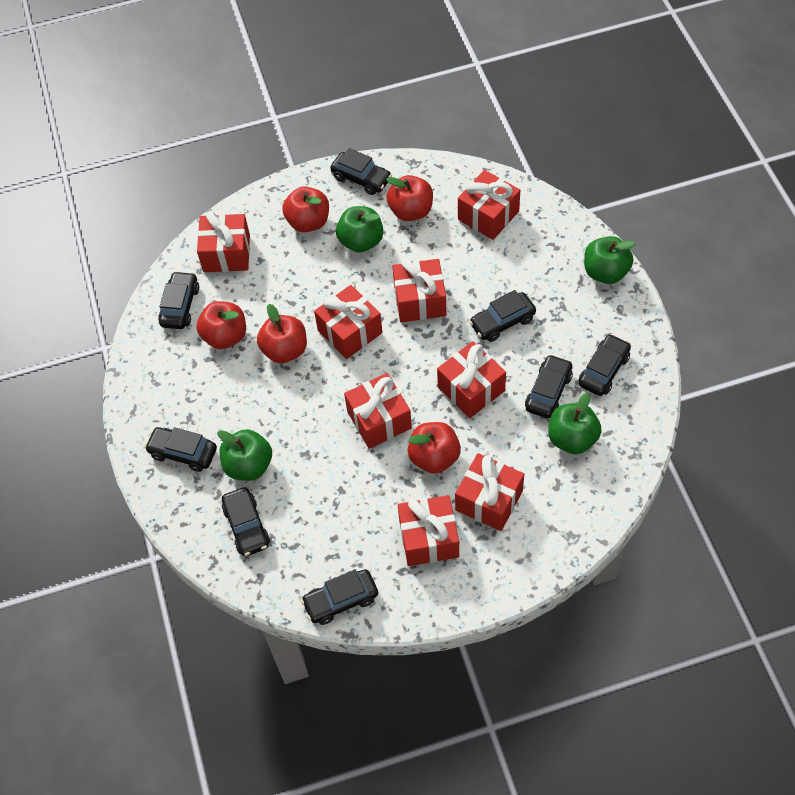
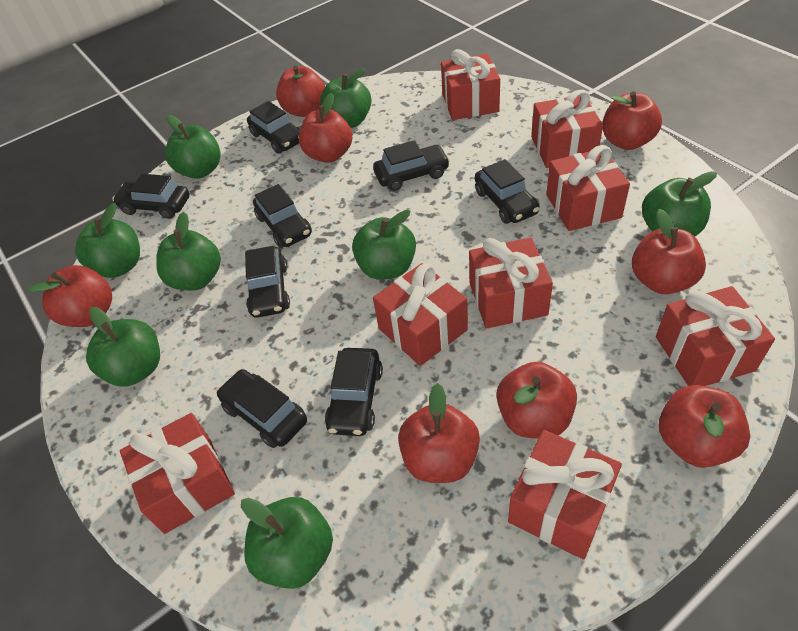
green apple: 4 -> 8
red apple: 5 -> 8

